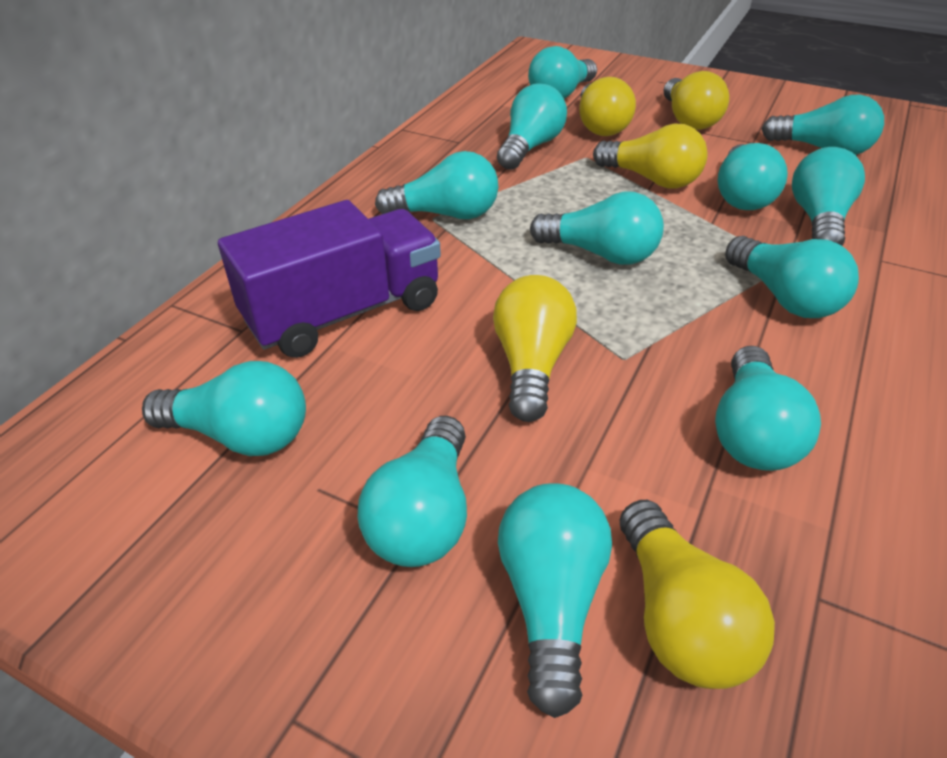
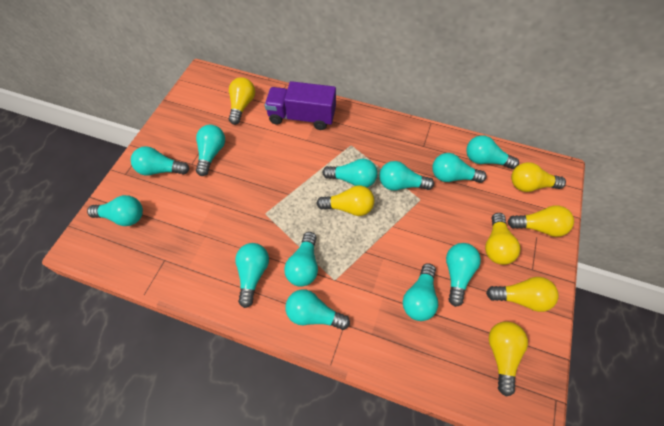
yellow light bulb: 5 -> 7

